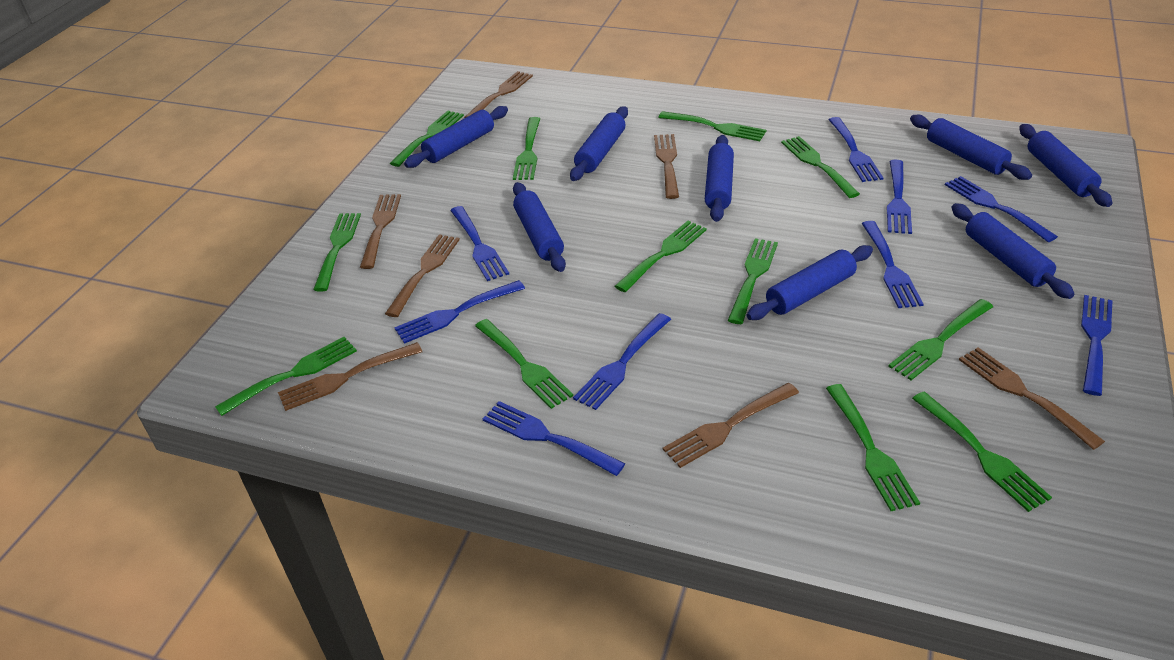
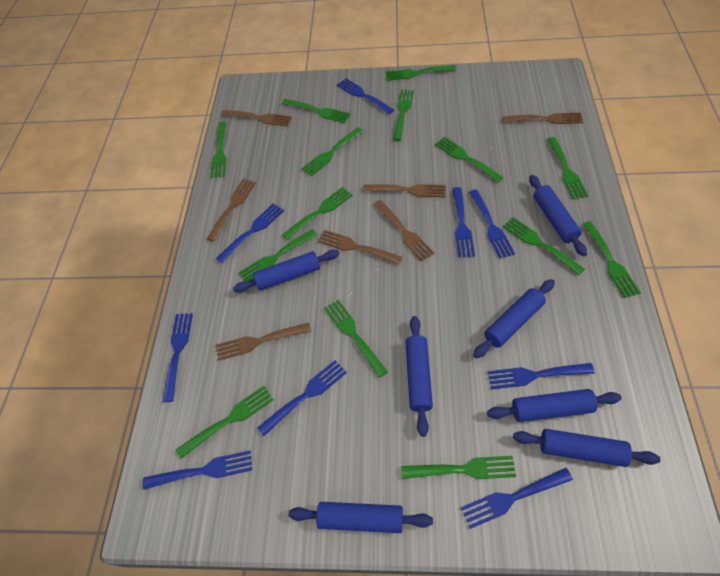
blue rolling pin: 8 -> 7
green fork: 12 -> 14

